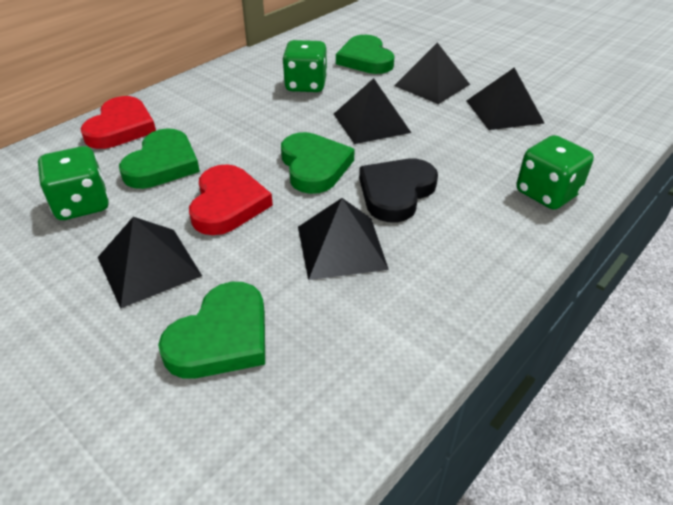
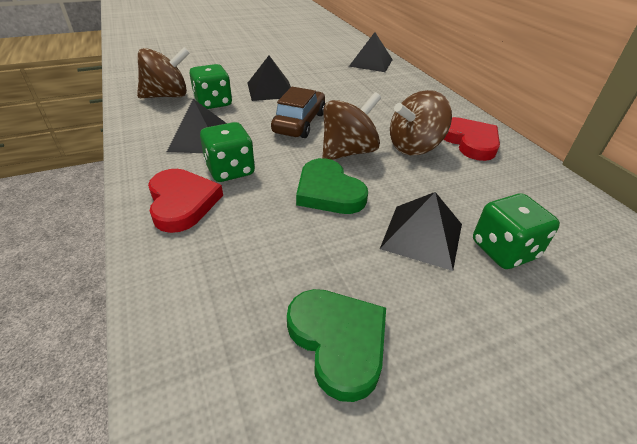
black heart: 1 -> 0
black pyramid: 5 -> 4
brown car: 0 -> 1
brown spinning top: 0 -> 3
green heart: 4 -> 2

